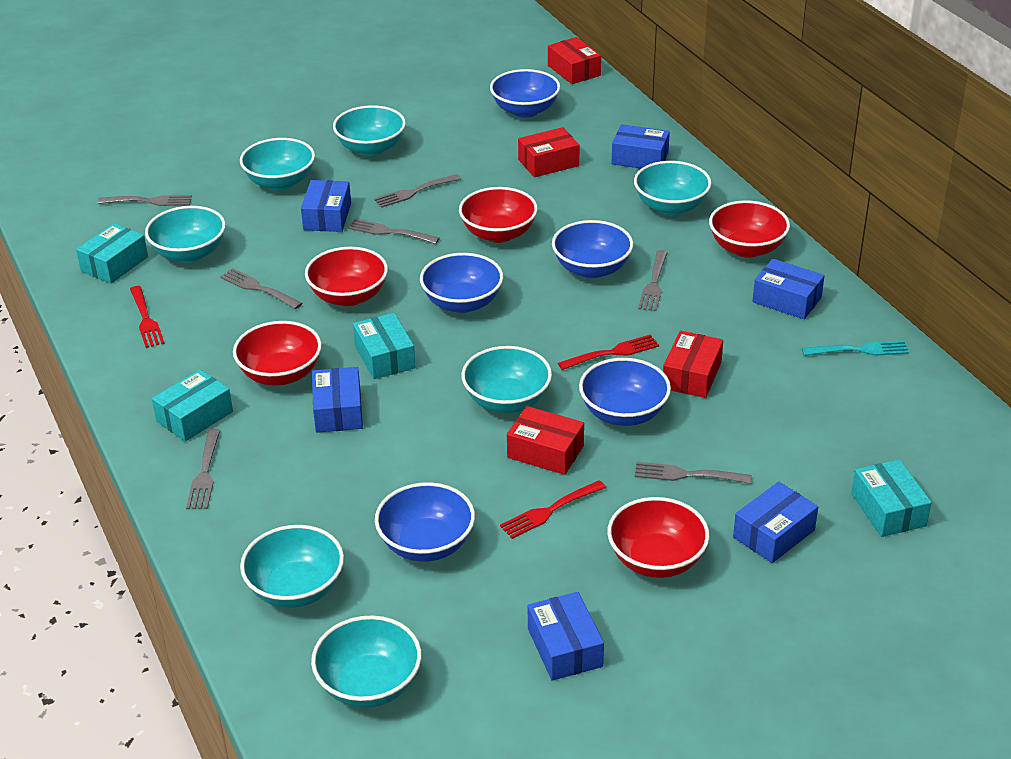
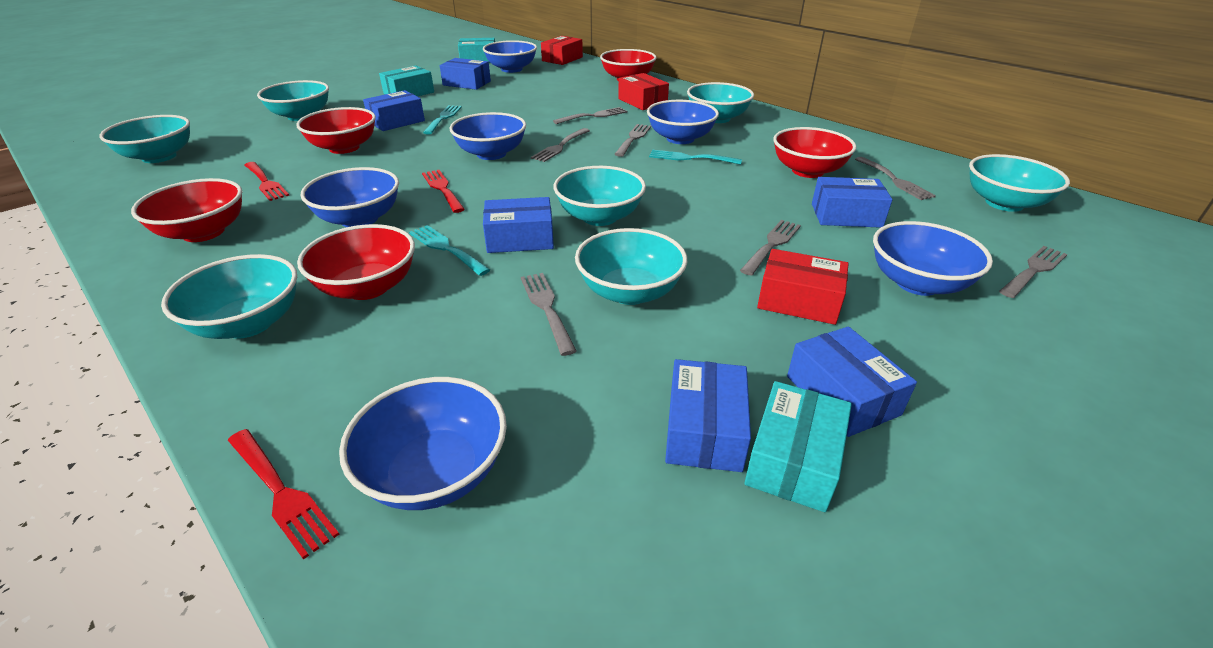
blue bowl: 5 -> 6
red box: 4 -> 3
turquoise box: 4 -> 3
turquoise fork: 1 -> 3

